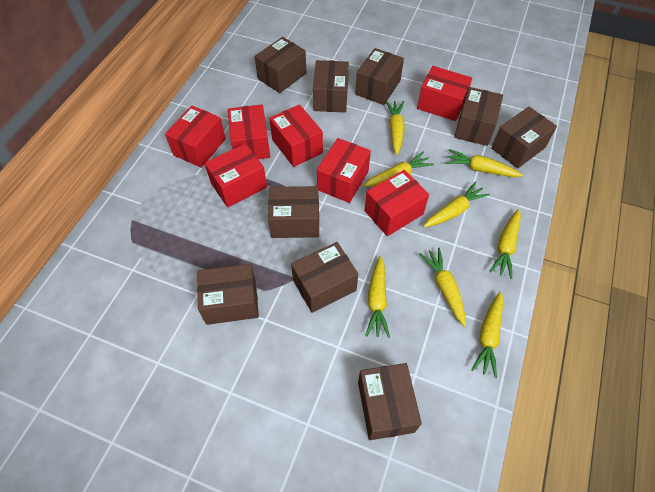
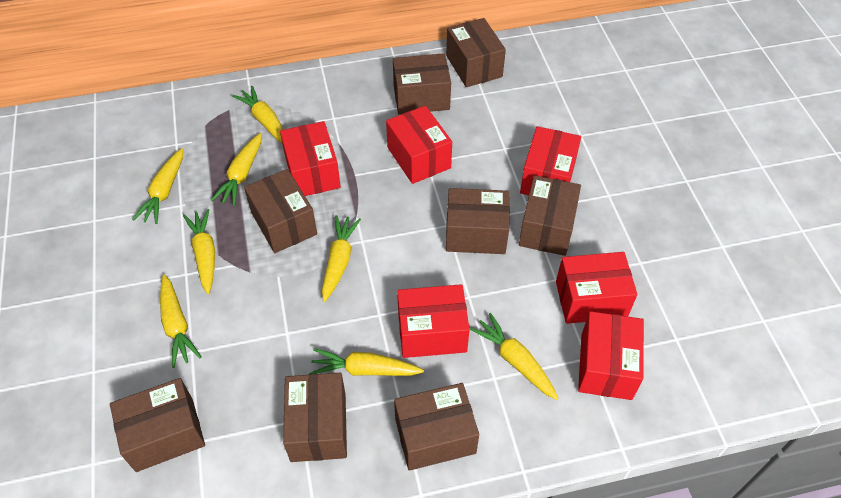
brown box: 9 -> 8
red box: 7 -> 6

